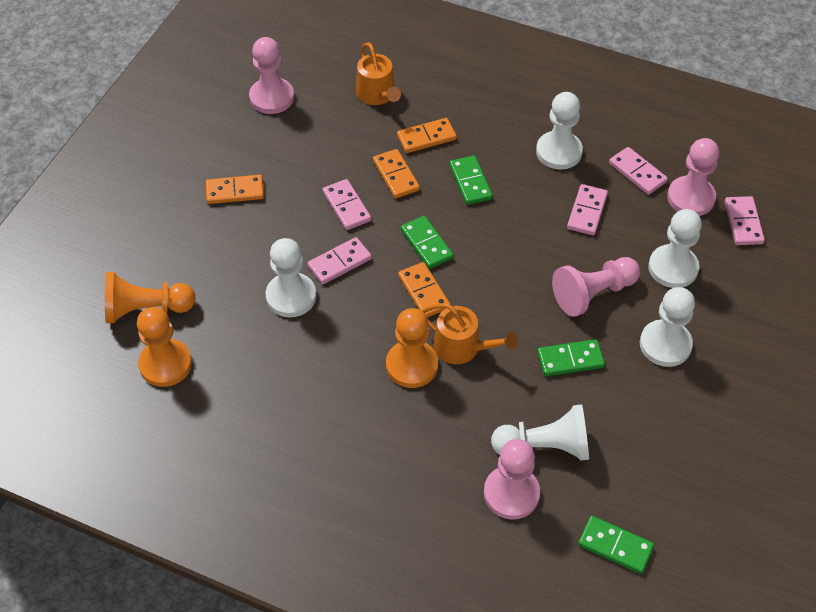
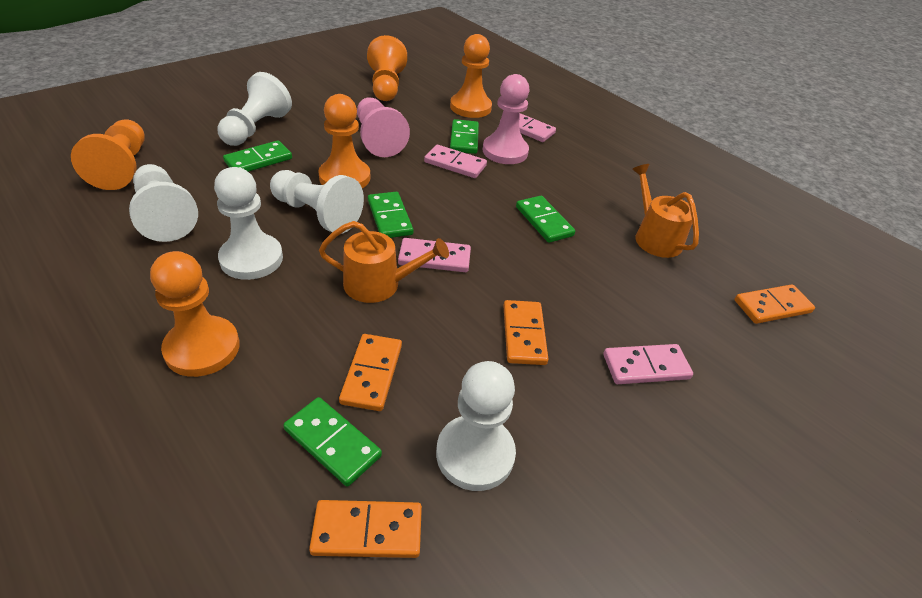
green domino: 4 -> 5
orange pawn: 3 -> 5
pink domino: 5 -> 4
pink pawn: 4 -> 2

